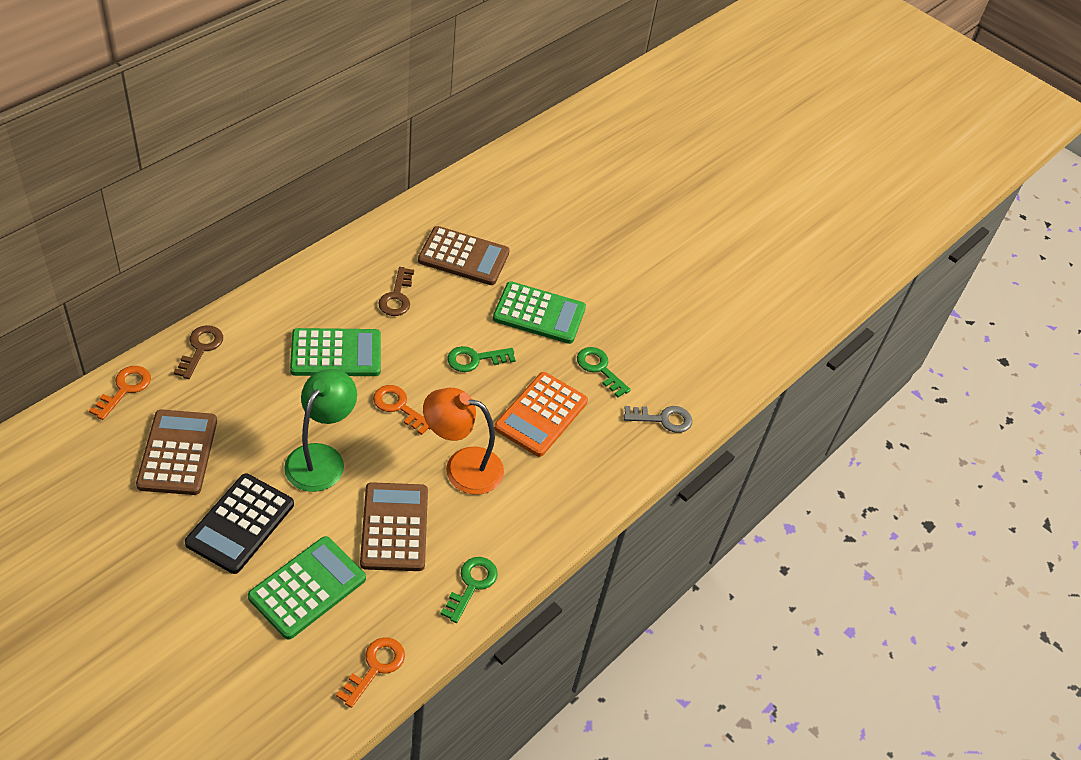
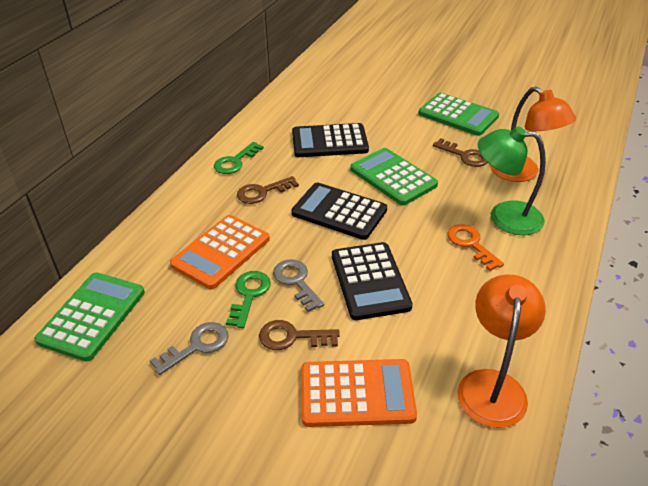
black calculator: 1 -> 3
brown calculator: 3 -> 0
brown key: 2 -> 3
green key: 3 -> 2
grey key: 1 -> 2
orange calculator: 1 -> 2
orange key: 3 -> 1
orange lamp: 1 -> 2

